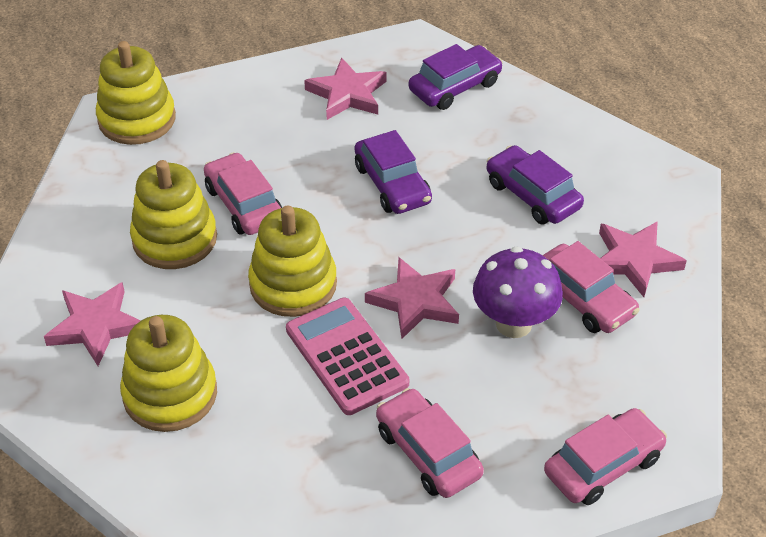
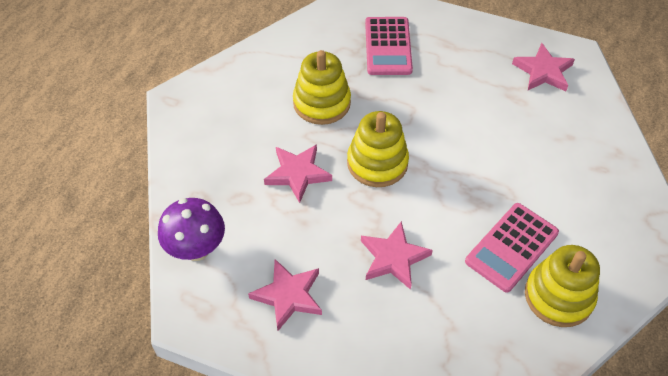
pink calculator: 1 -> 2
pink car: 4 -> 0
purple car: 3 -> 0
yellow stacking toy: 4 -> 3

